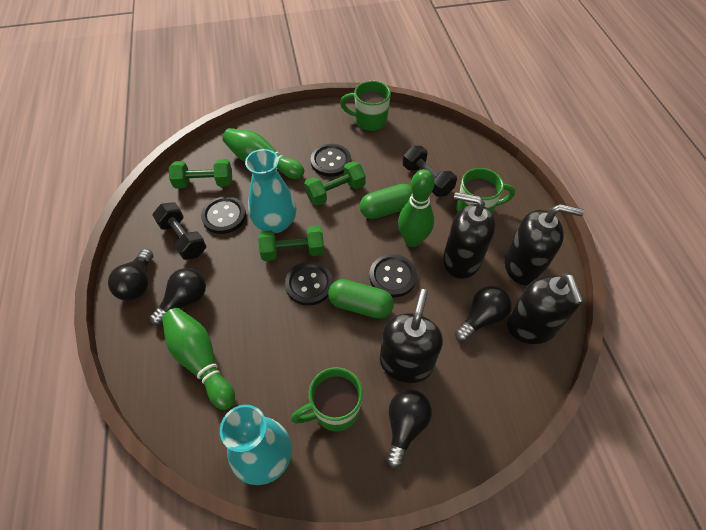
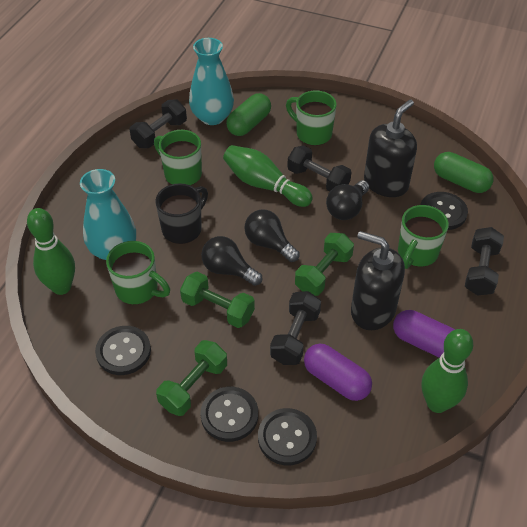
black dumbbell: 2 -> 4
black light bulb: 4 -> 3
black mug: 0 -> 1
black soap dispenser: 4 -> 2
green mug: 3 -> 4
purple capsule: 0 -> 2

